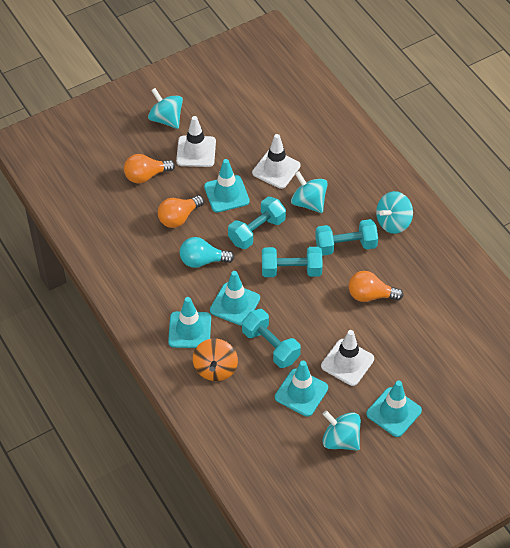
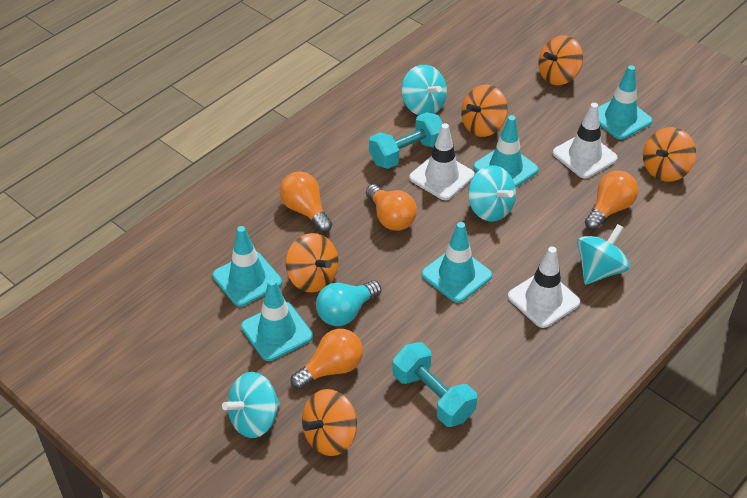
orange light bulb: 3 -> 4
orange spinning top: 1 -> 5
turquoise dumbbell: 4 -> 2

